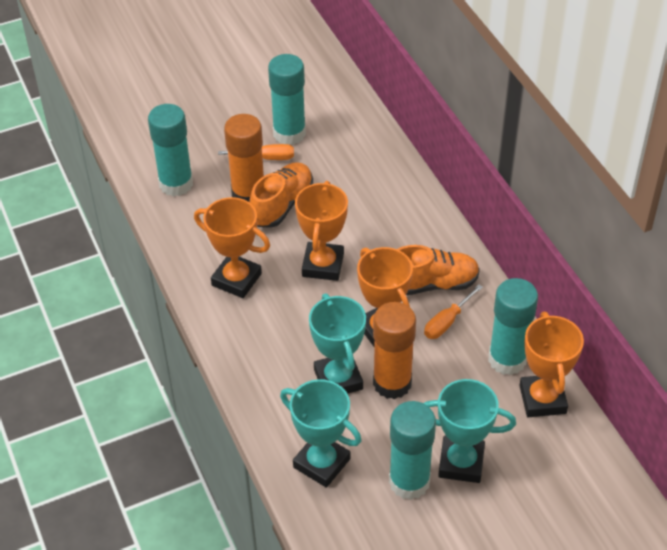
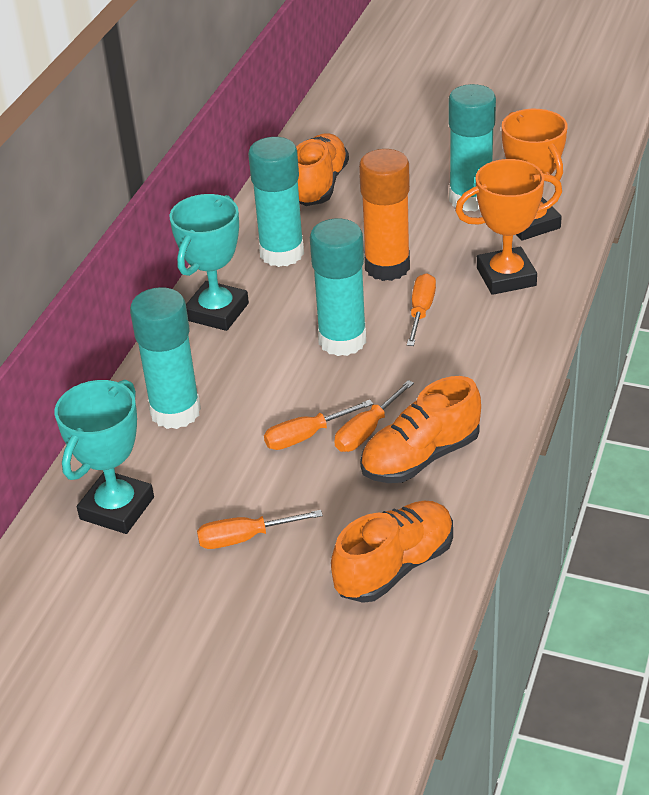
orange glue stick: 2 -> 1
orange screwdriver: 2 -> 4
orange shoe: 2 -> 3
orange trophy: 4 -> 2
turquoise trophy: 3 -> 2

